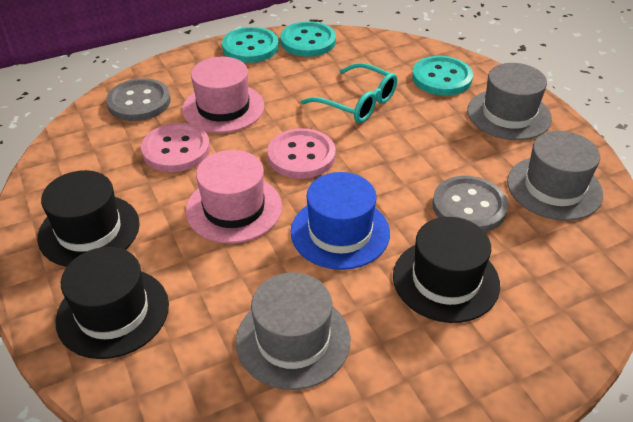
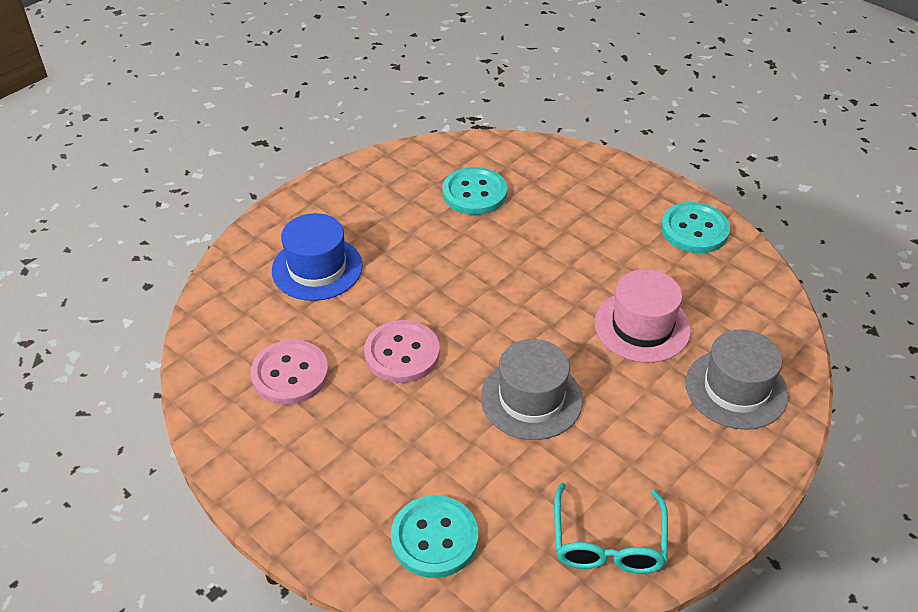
black hat: 3 -> 0
grey button: 2 -> 0
grey hat: 3 -> 2
pink hat: 2 -> 1

